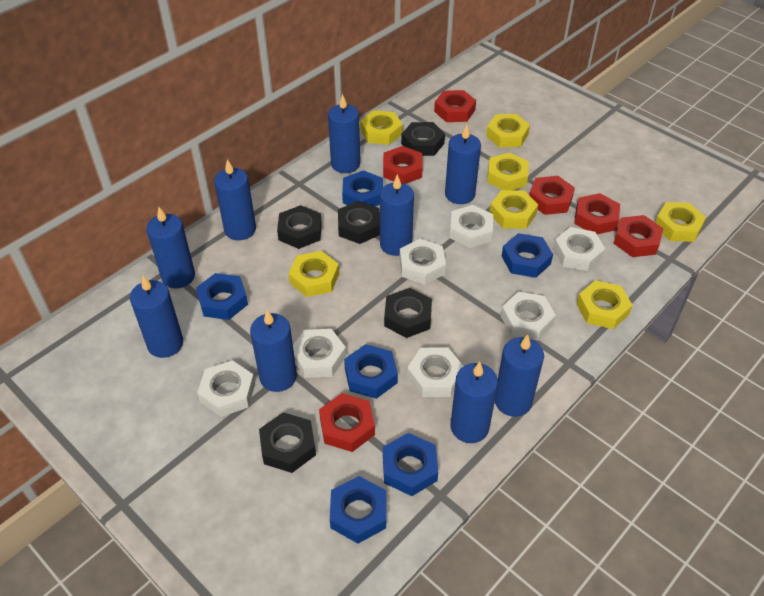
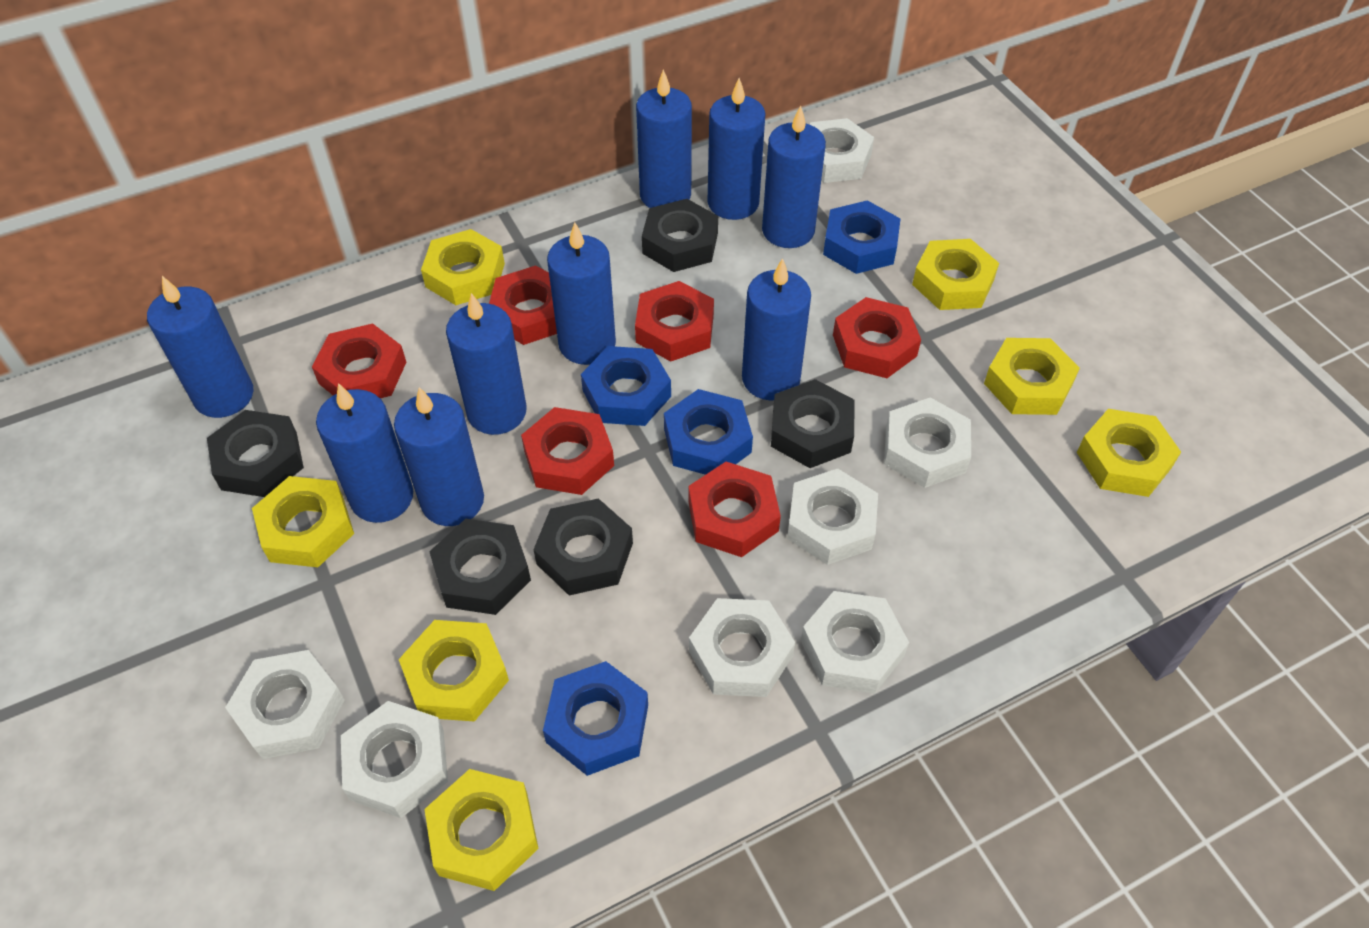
blue nut: 6 -> 4

